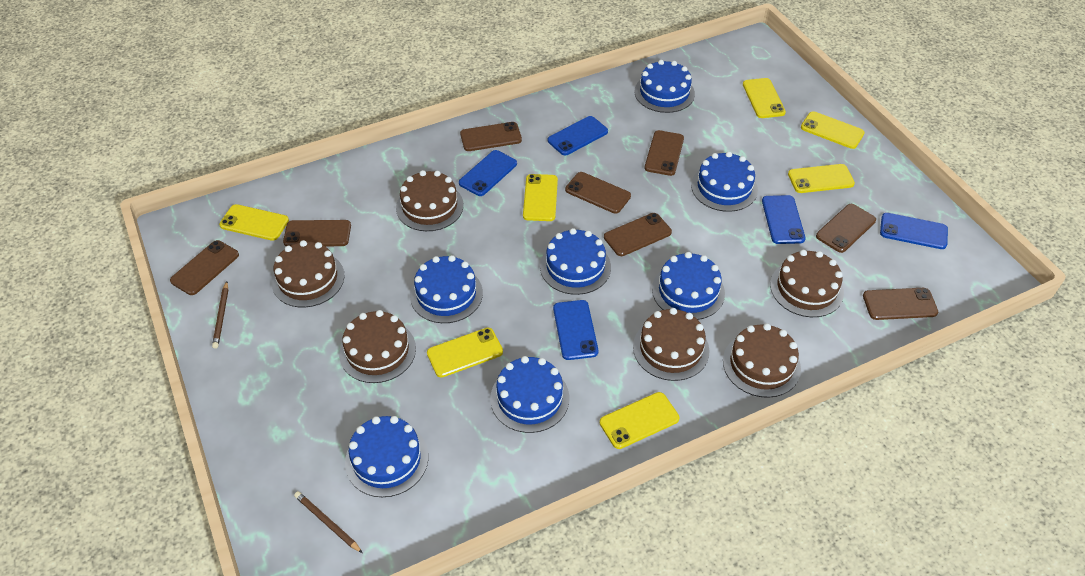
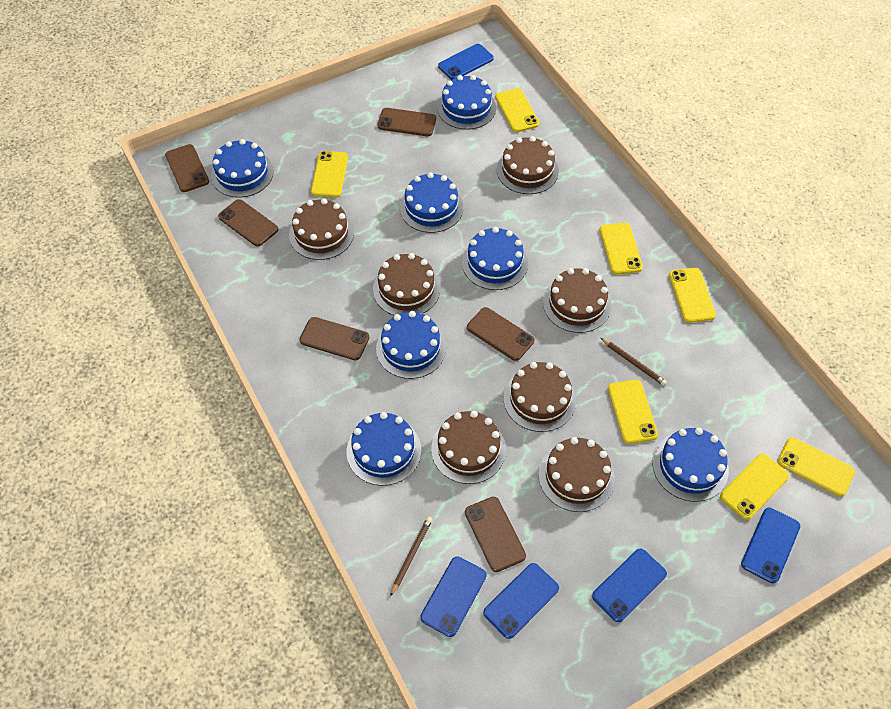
brown cake: 6 -> 7
brown phone: 8 -> 6

